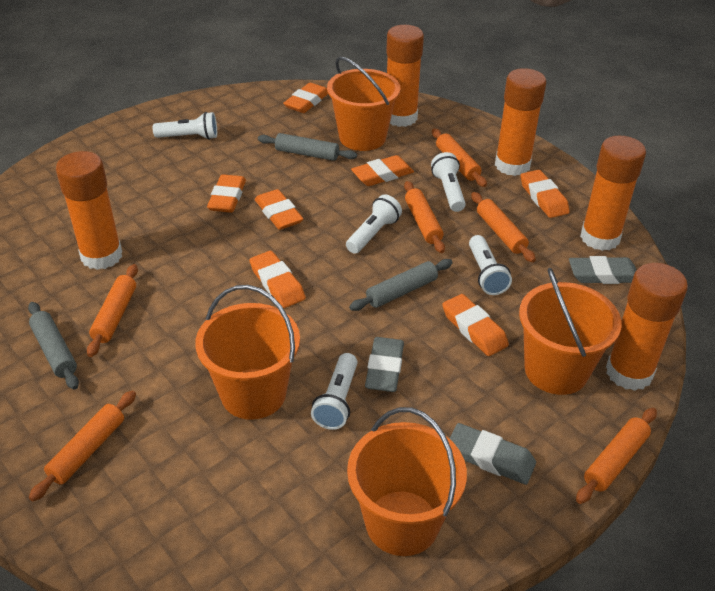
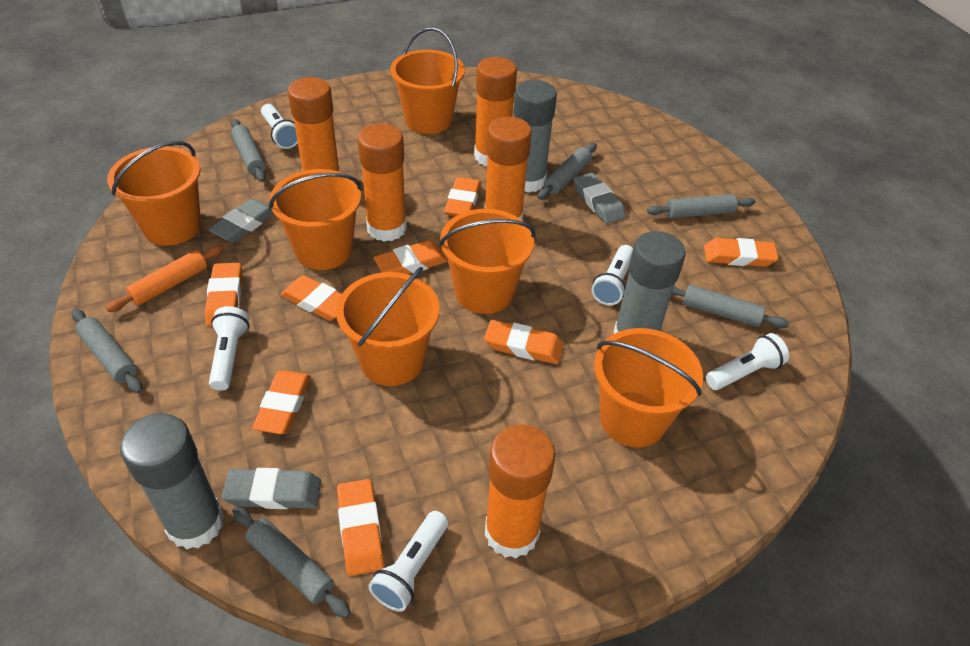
grey glue stick: 0 -> 3
grey rolling pin: 3 -> 6
orange bucket: 4 -> 6
orange eraser: 7 -> 8
orange rolling pin: 6 -> 1

